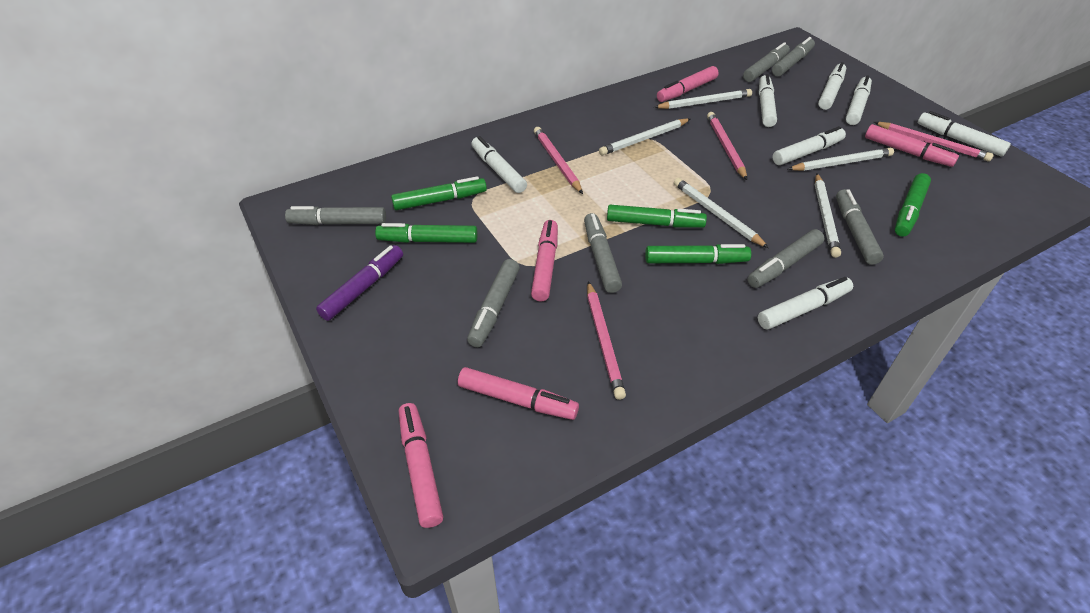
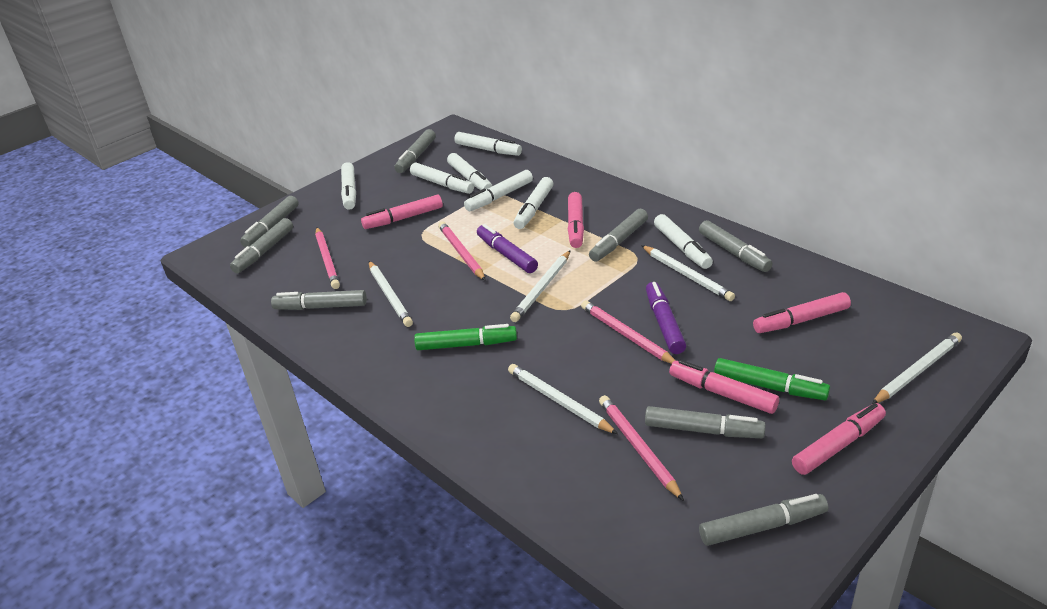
green marker: 5 -> 2
grey marker: 7 -> 8
purple marker: 1 -> 2

